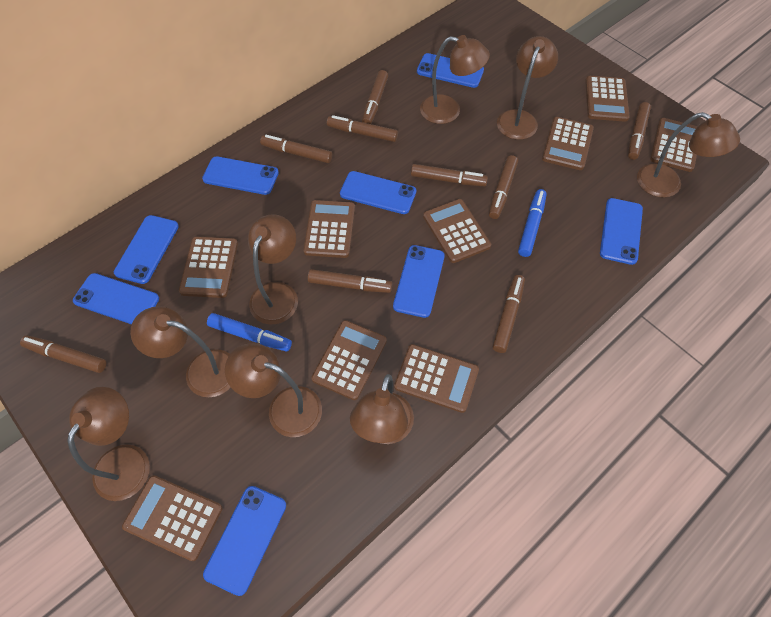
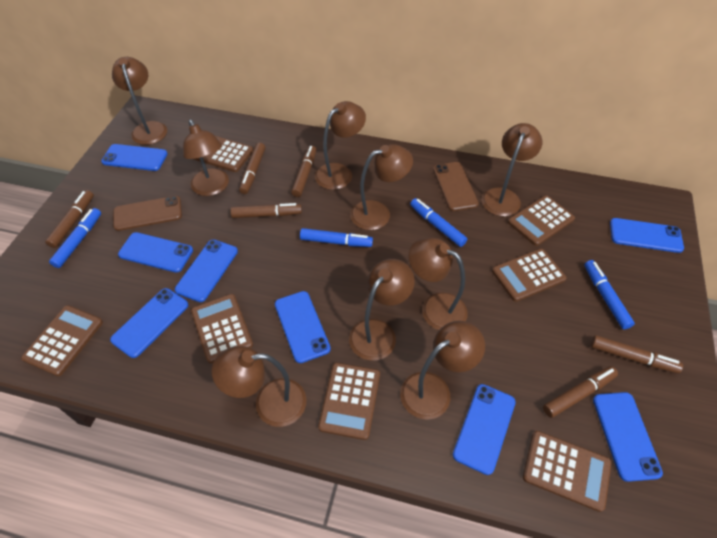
blue marker: 2 -> 4
brown calculator: 9 -> 7
brown lamp: 8 -> 9
brown marker: 9 -> 6
brown phone: 0 -> 2

